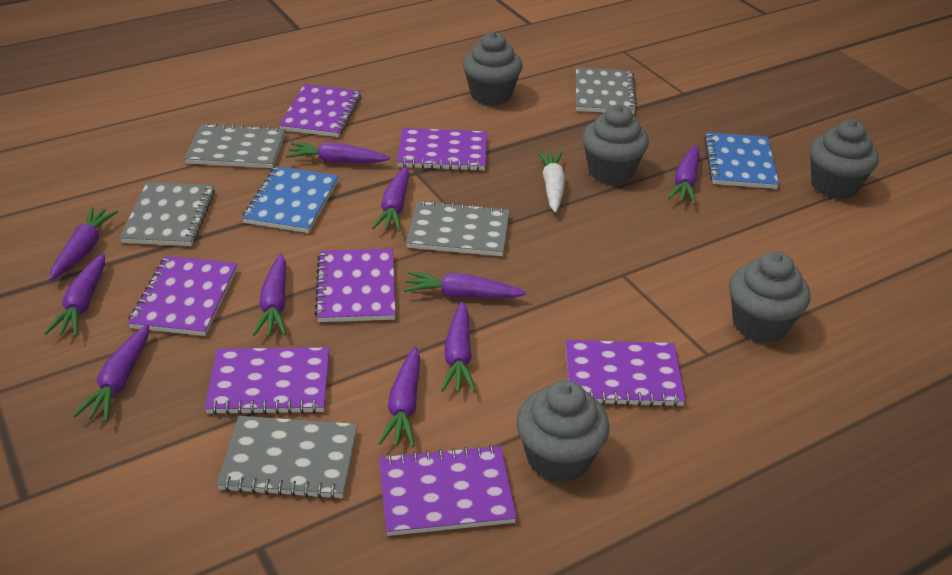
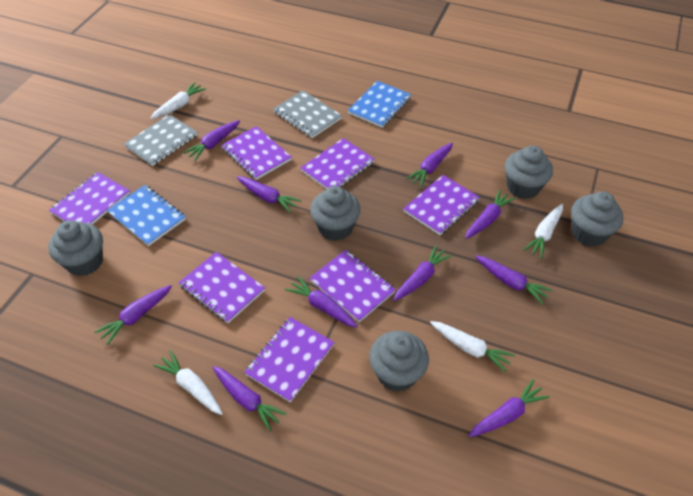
grey notebook: 5 -> 2
white carrot: 1 -> 4

